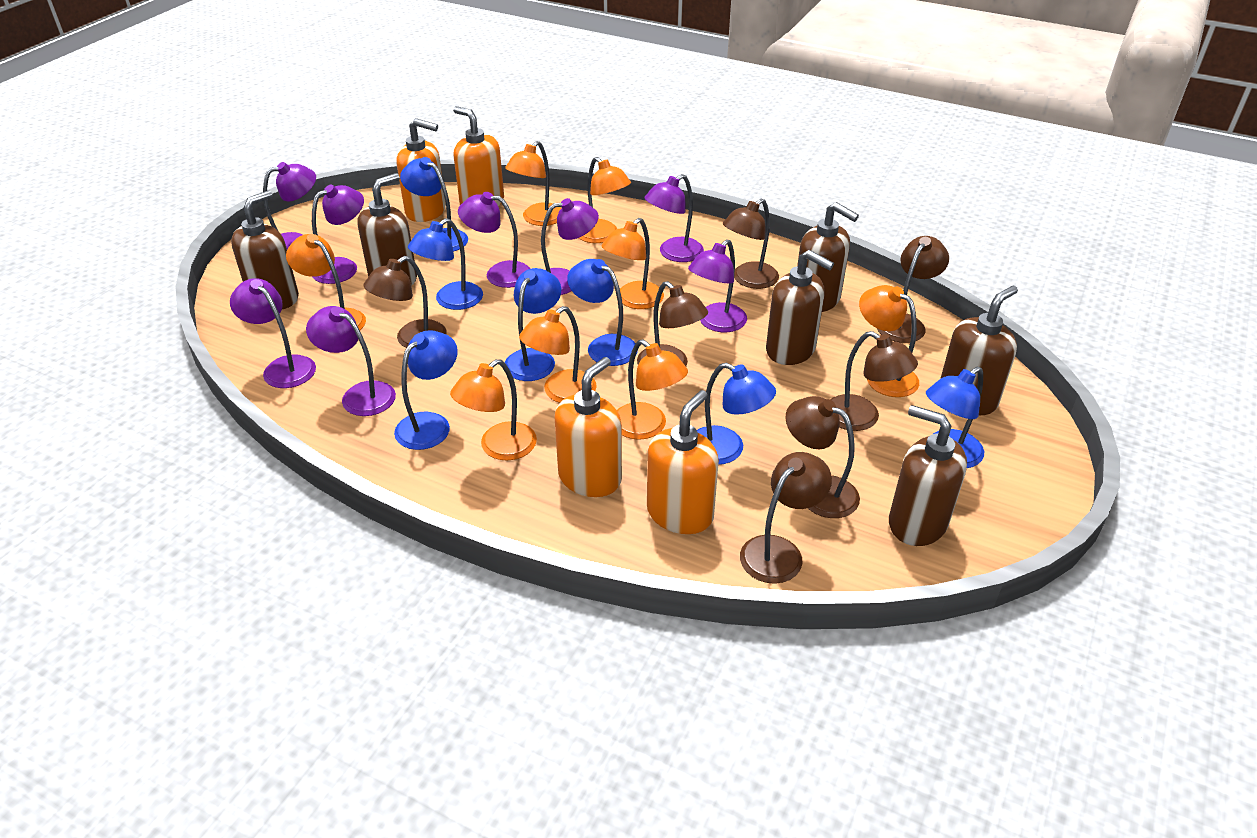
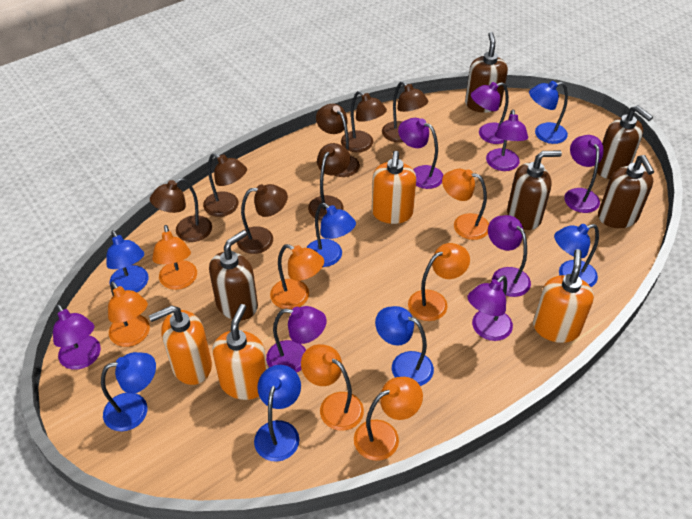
brown soap dispenser: 6 -> 5
orange lamp: 8 -> 7

